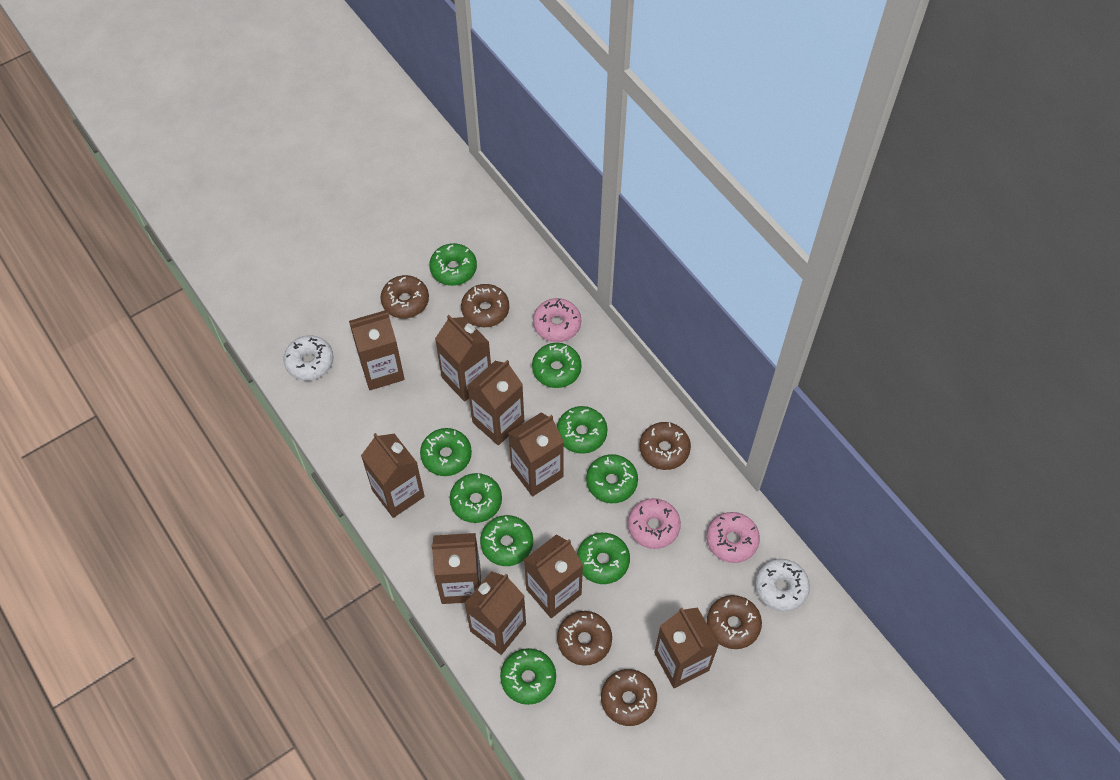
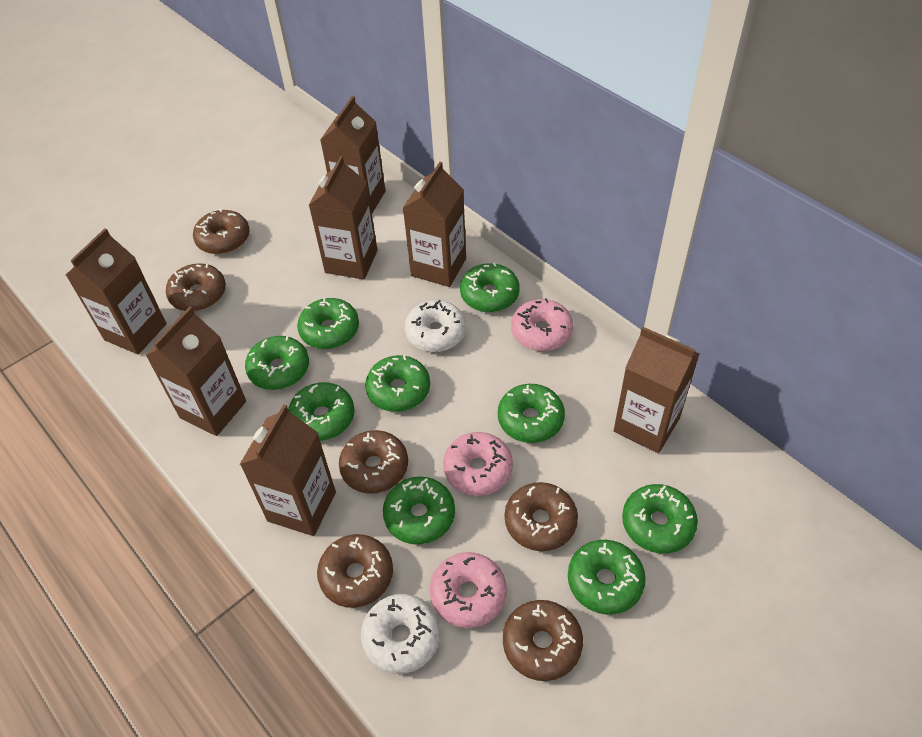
brown carton: 9 -> 7

